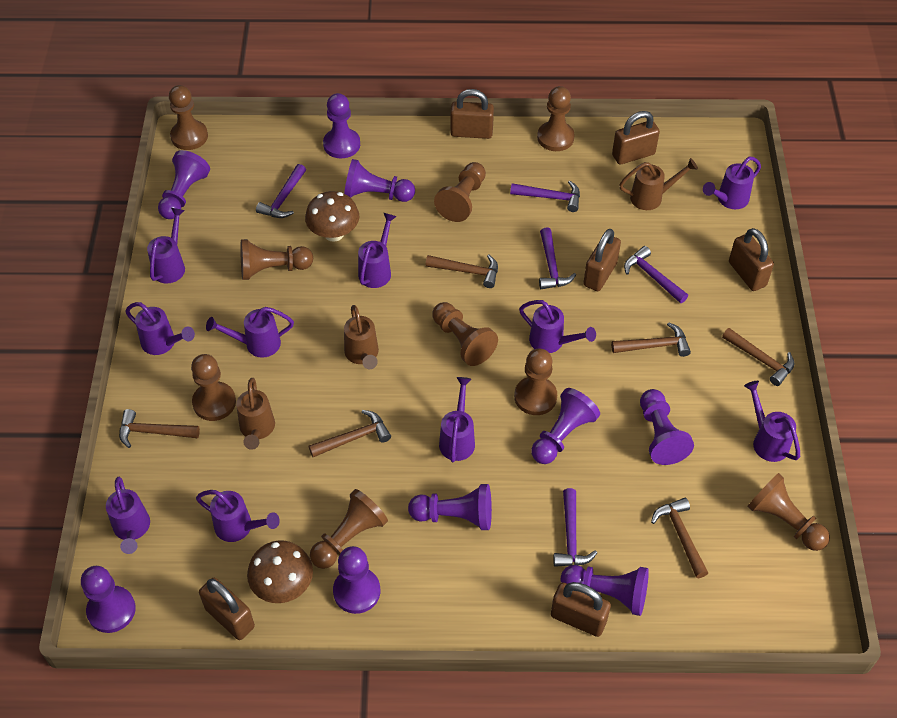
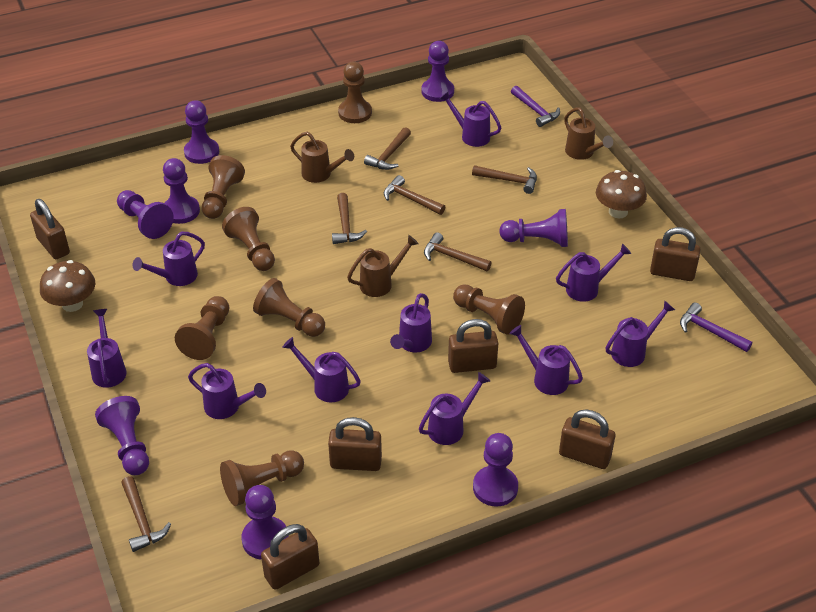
brown pawn: 9 -> 7
purple hammer: 5 -> 2
purple pawn: 9 -> 8

